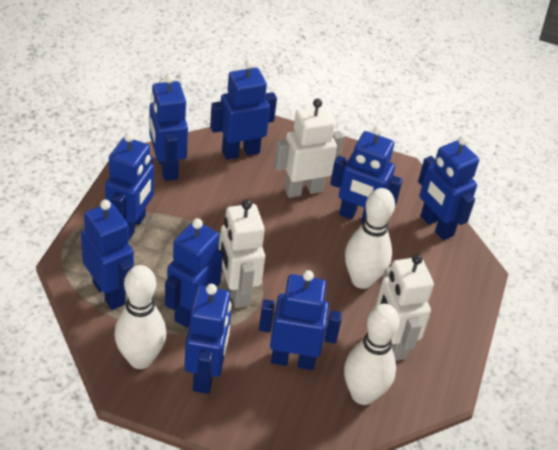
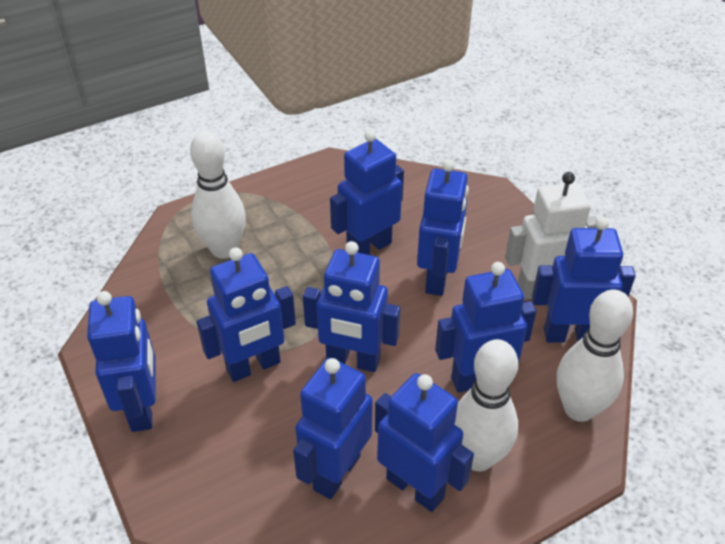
white robot: 3 -> 1

